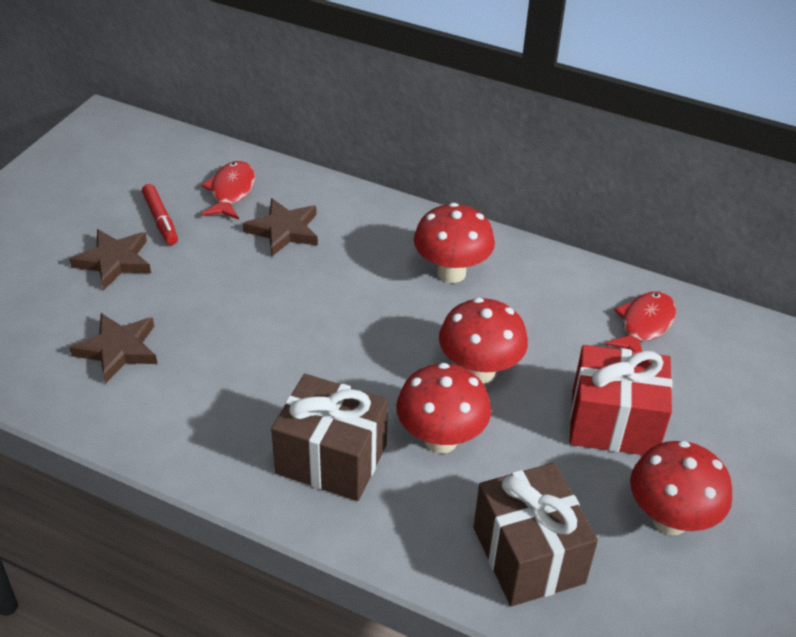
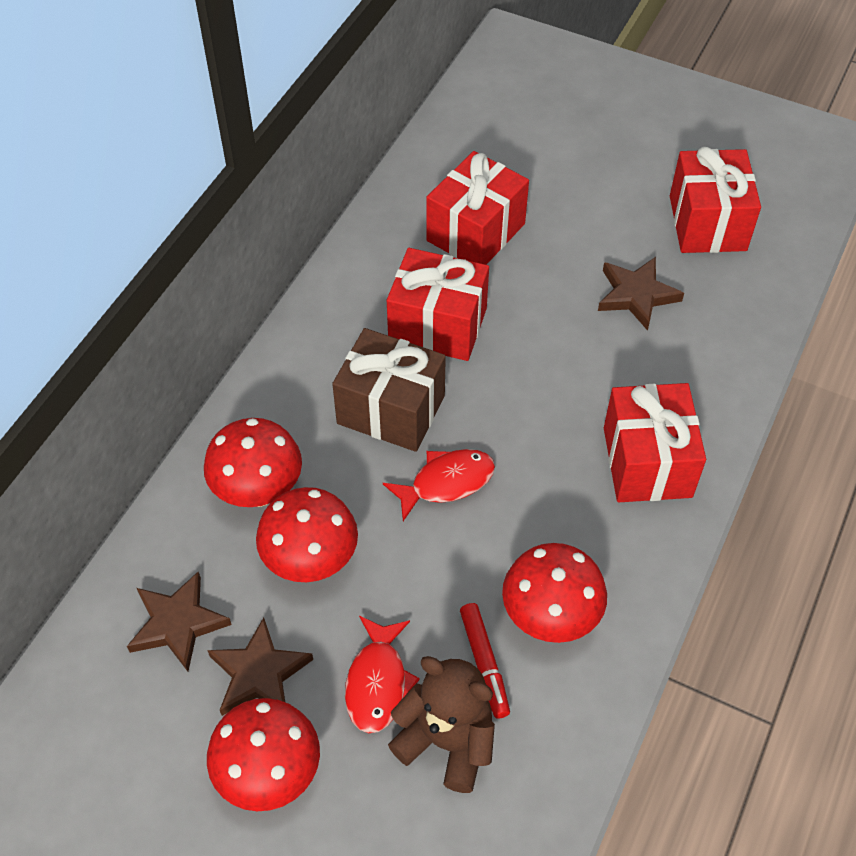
brown gift: 2 -> 1
brown teddy bear: 0 -> 1
red gift: 1 -> 4

